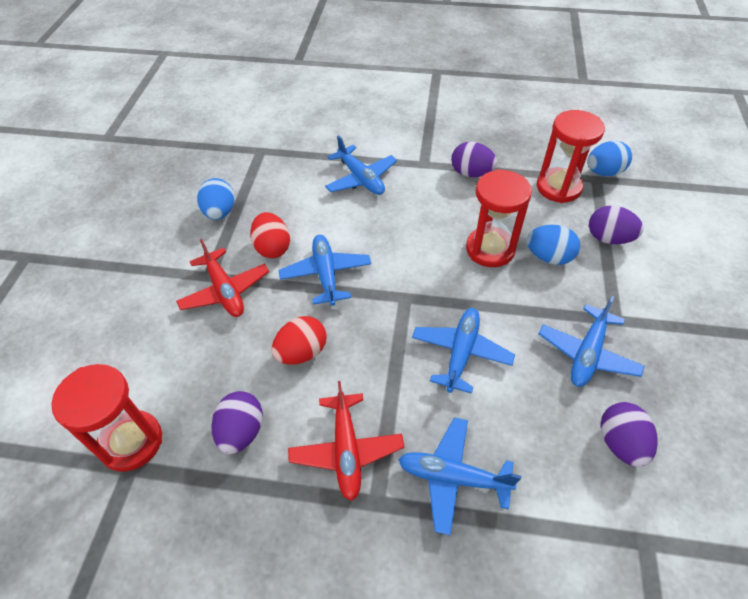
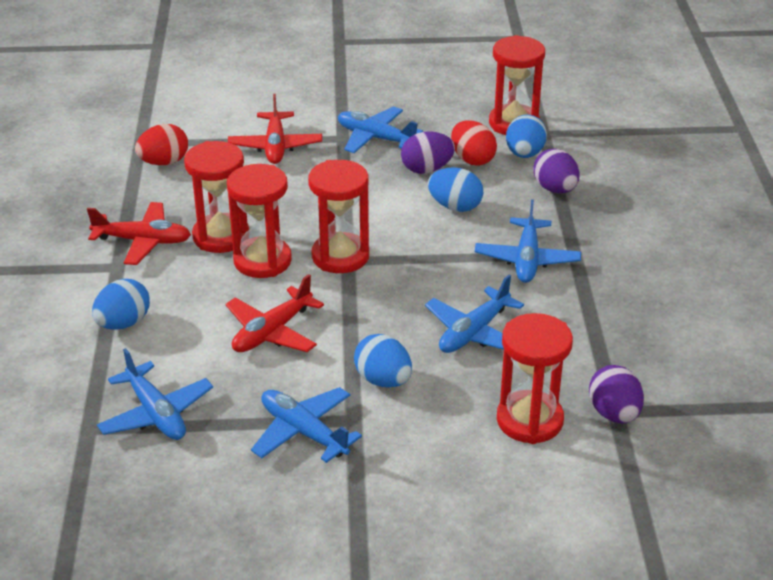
blue egg: 3 -> 4
purple egg: 4 -> 3
red hourglass: 3 -> 5
red plane: 2 -> 3

